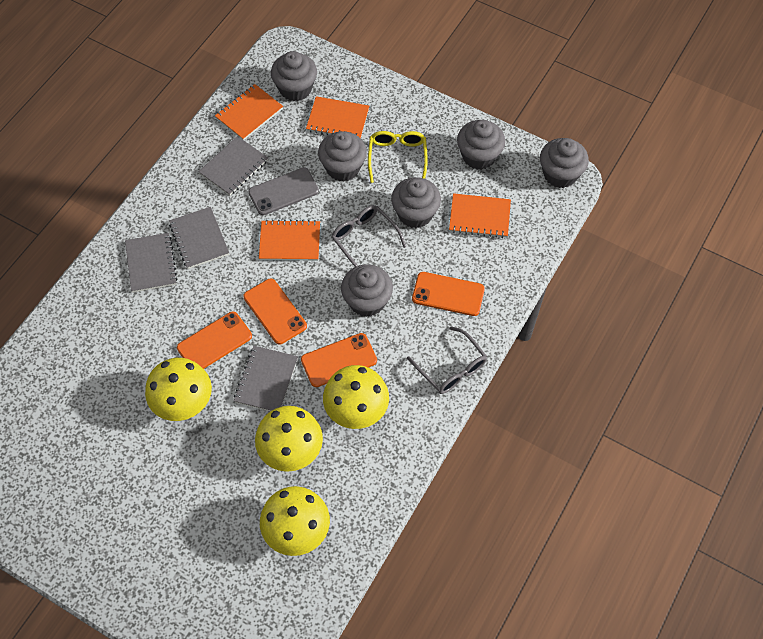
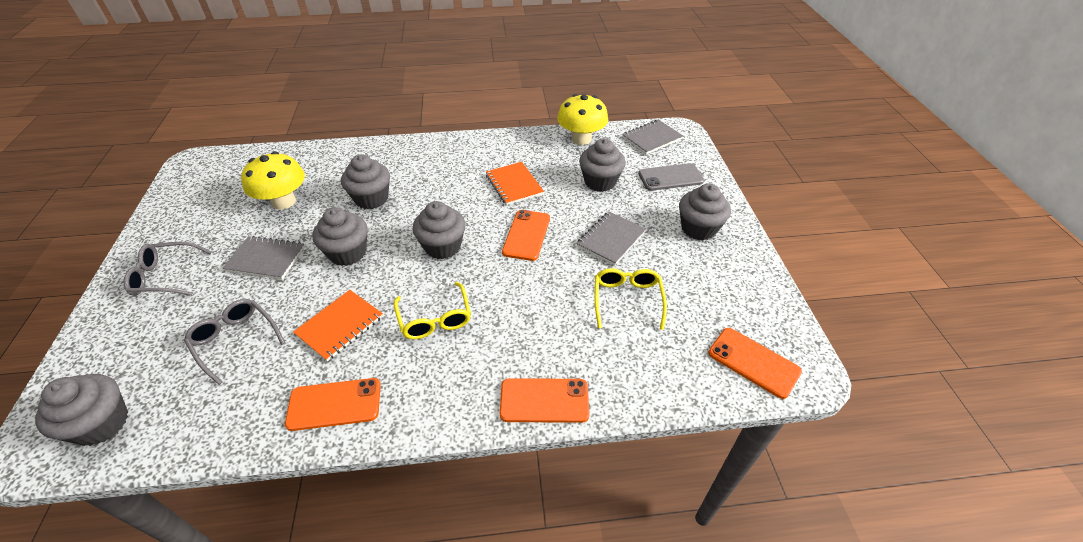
grey notebook: 4 -> 3
orange notebook: 4 -> 2
yellow glasses: 1 -> 2
yellow mushroom: 4 -> 2

